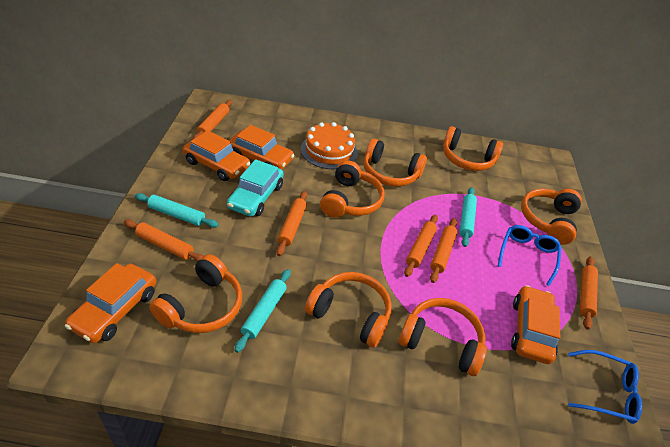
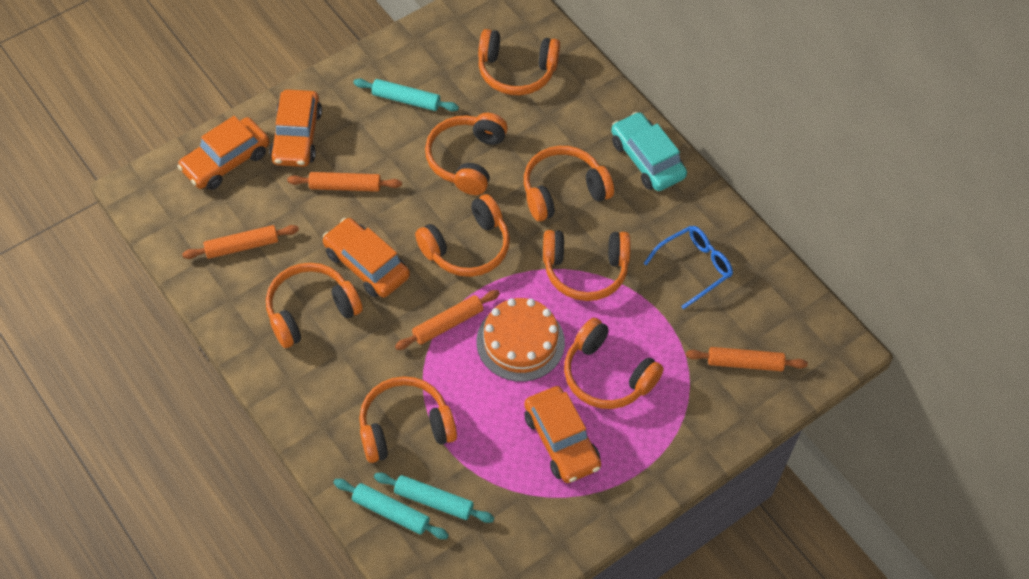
blue glasses: 2 -> 1
orange headphones: 7 -> 8
orange rolling pin: 6 -> 4

